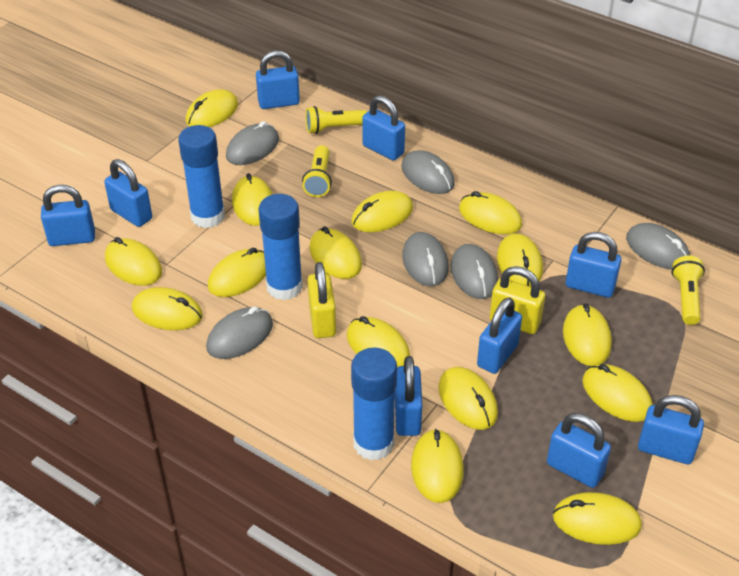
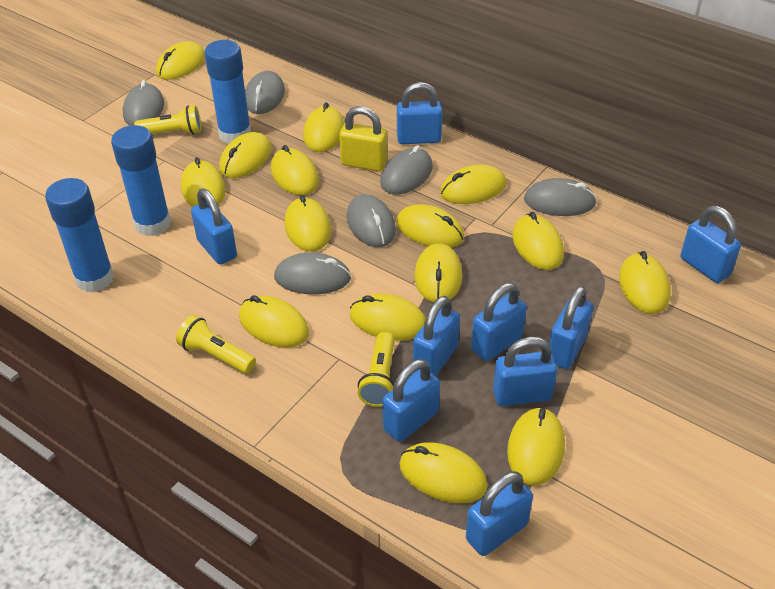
yellow padlock: 2 -> 1

